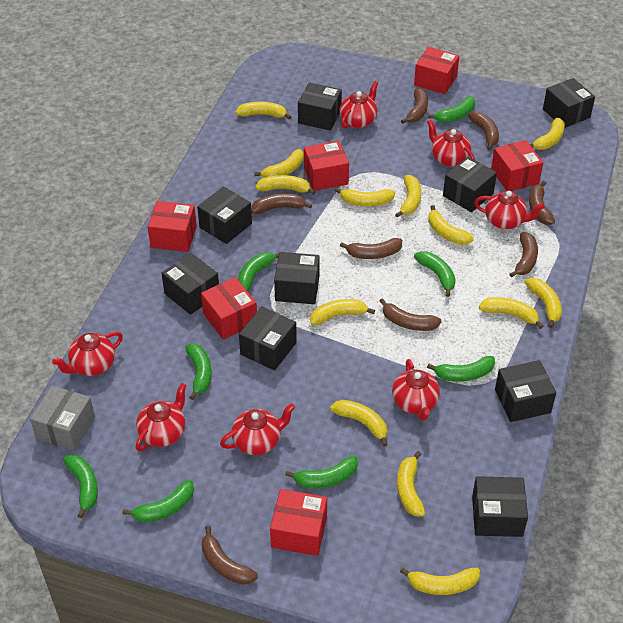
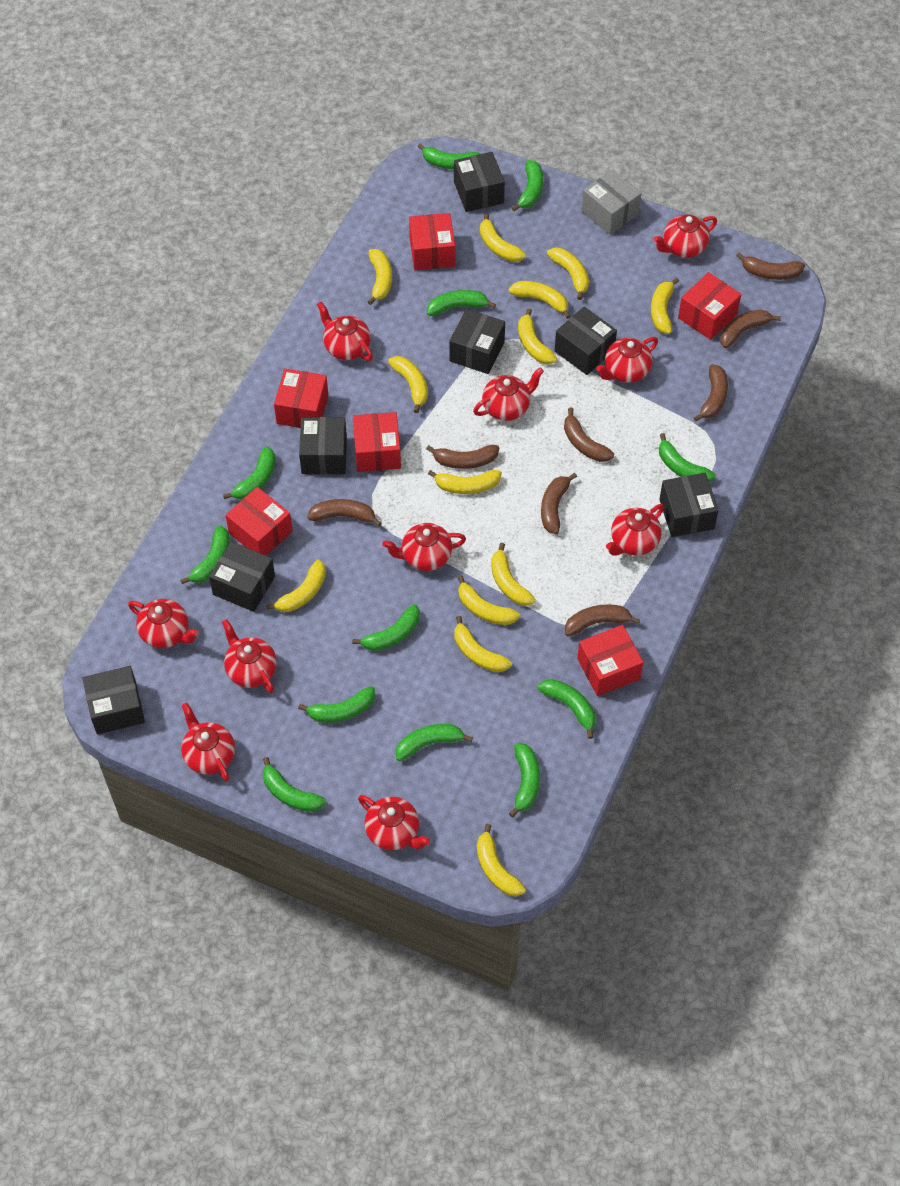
black box: 9 -> 7
green banana: 8 -> 12
red teapot: 7 -> 10

